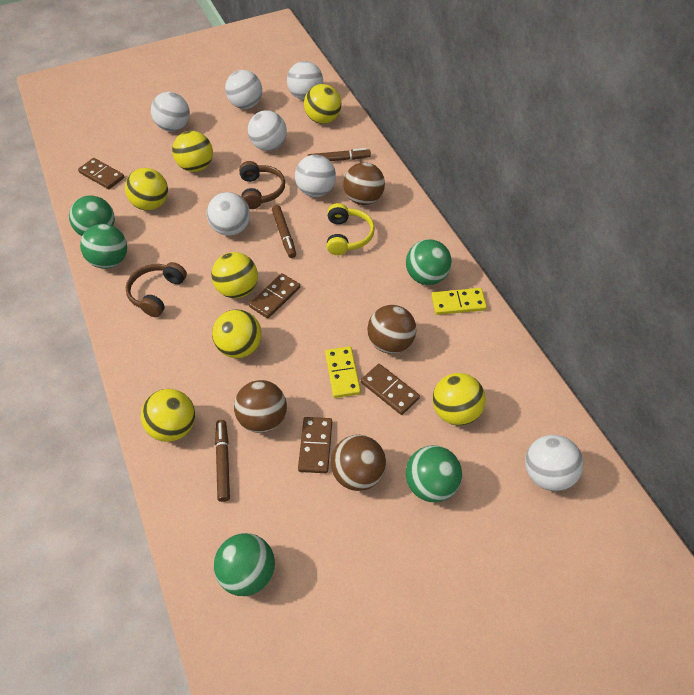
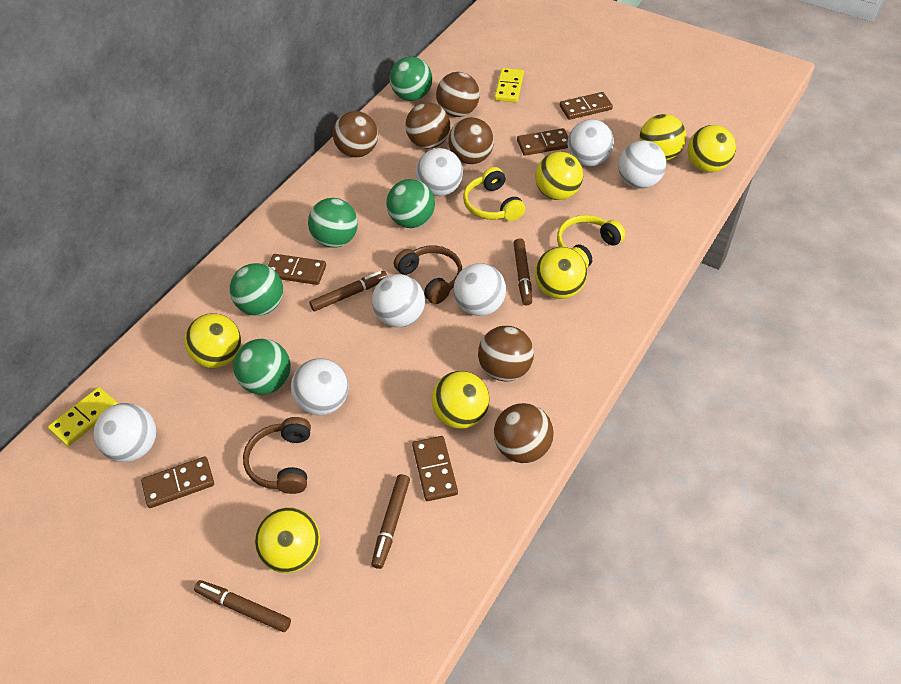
brown ball: 4 -> 6
brown domino: 4 -> 5
brown marker: 3 -> 4
yellow headphones: 1 -> 2

